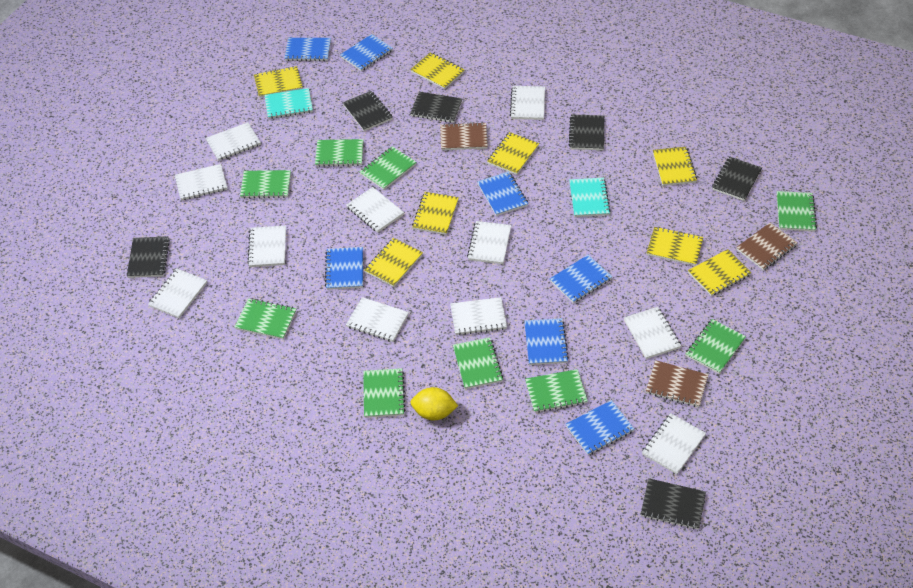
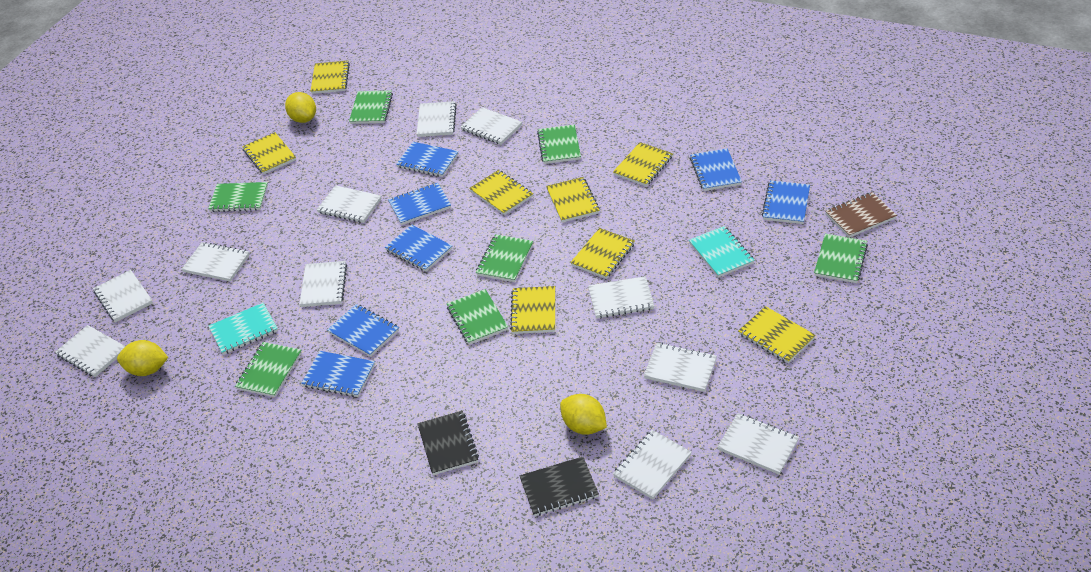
black notebook: 6 -> 2
brown notebook: 3 -> 1
green notebook: 9 -> 7
yellow lemon: 1 -> 3

